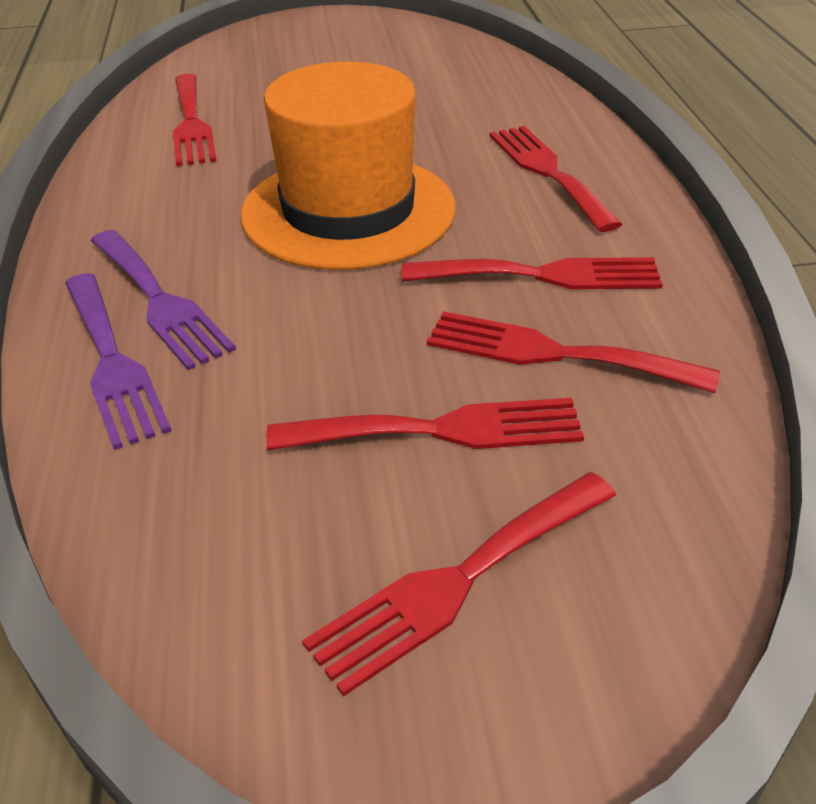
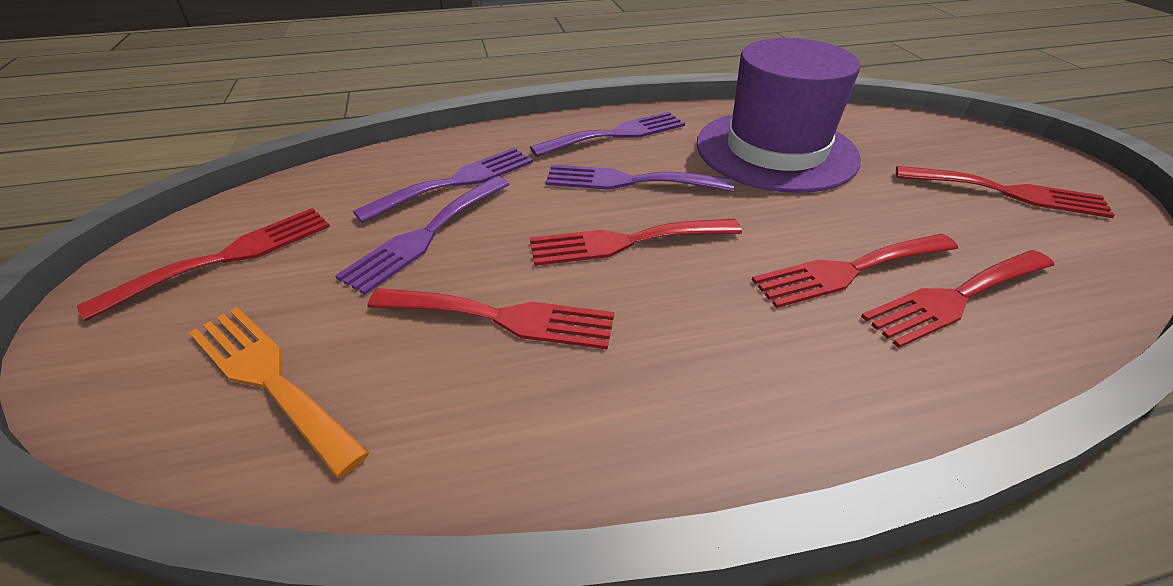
orange fork: 0 -> 1
orange hat: 1 -> 0
purple fork: 2 -> 4
purple hat: 0 -> 1

